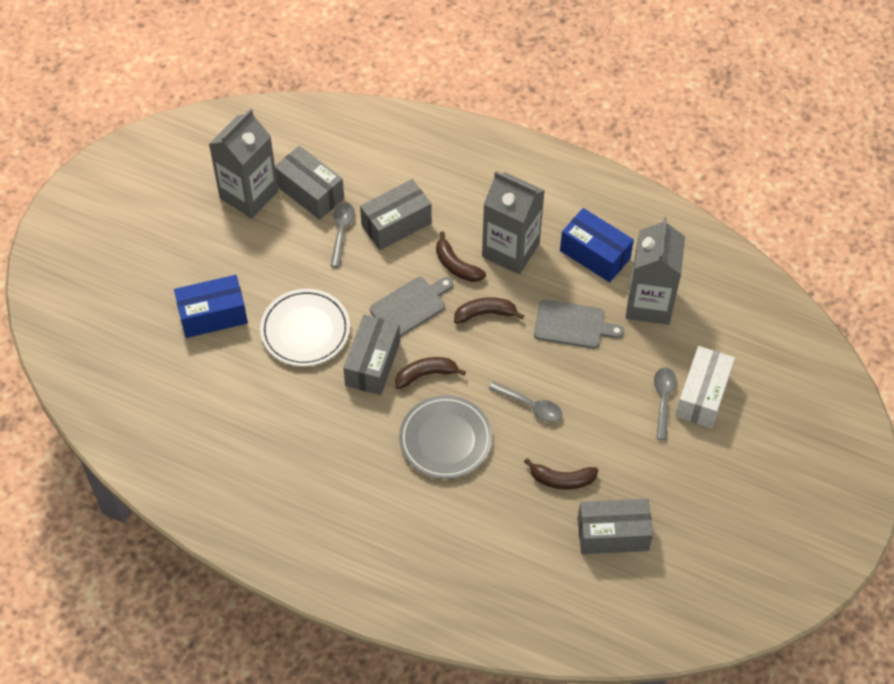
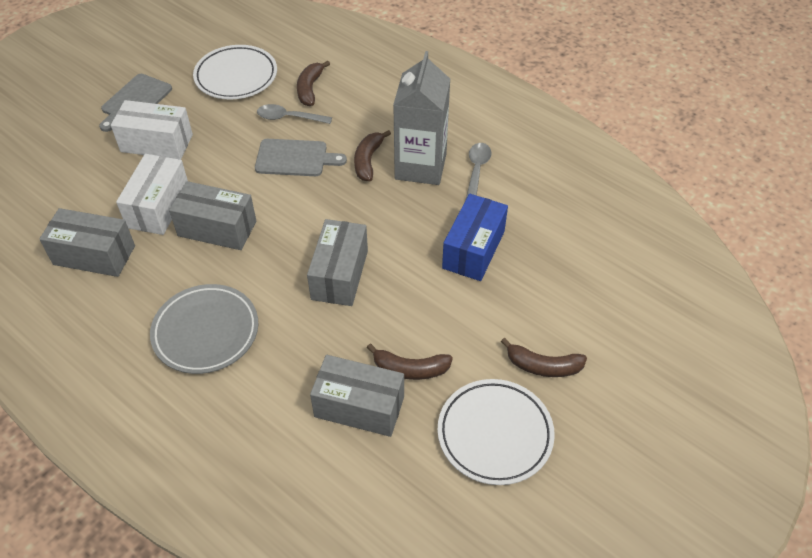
blue box: 2 -> 1
grey carton: 3 -> 1
grey spoon: 3 -> 2
white box: 1 -> 2
white plate: 1 -> 2

